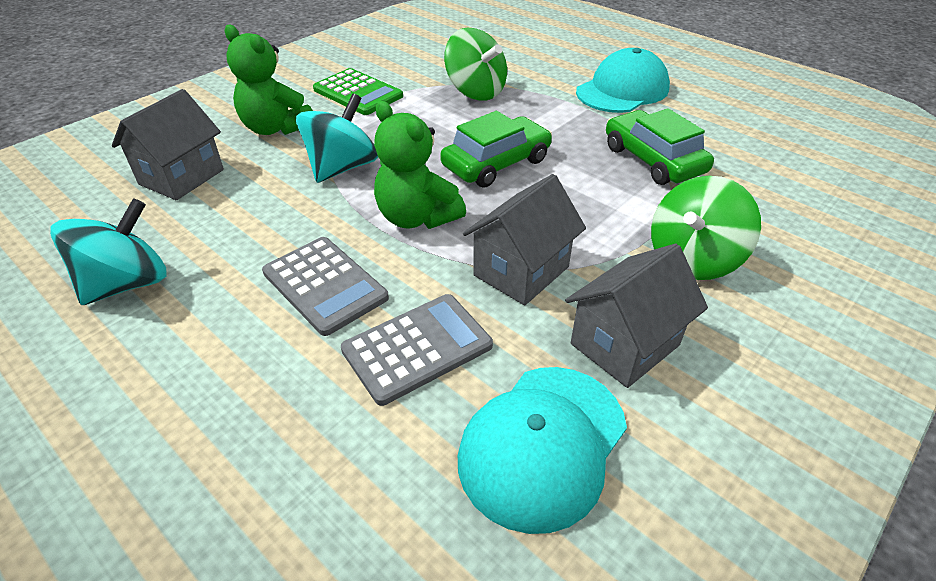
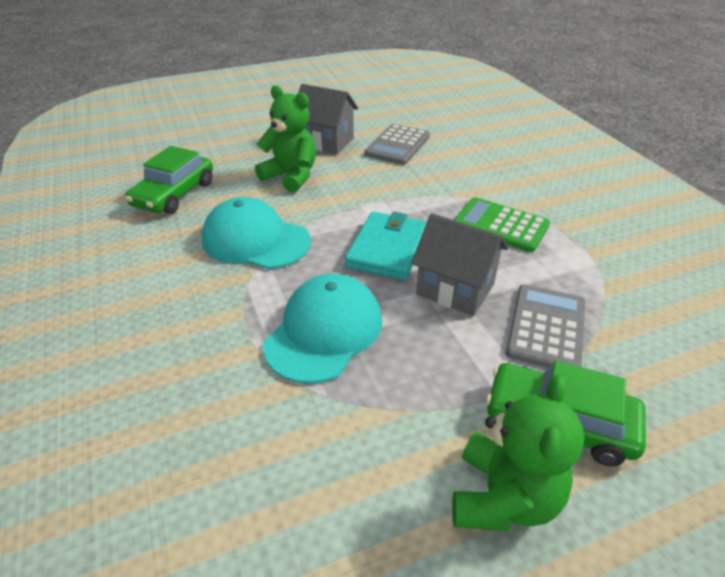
green spinning top: 2 -> 0
grey house: 3 -> 2
turquoise spinning top: 2 -> 0
turquoise wallet: 0 -> 1

